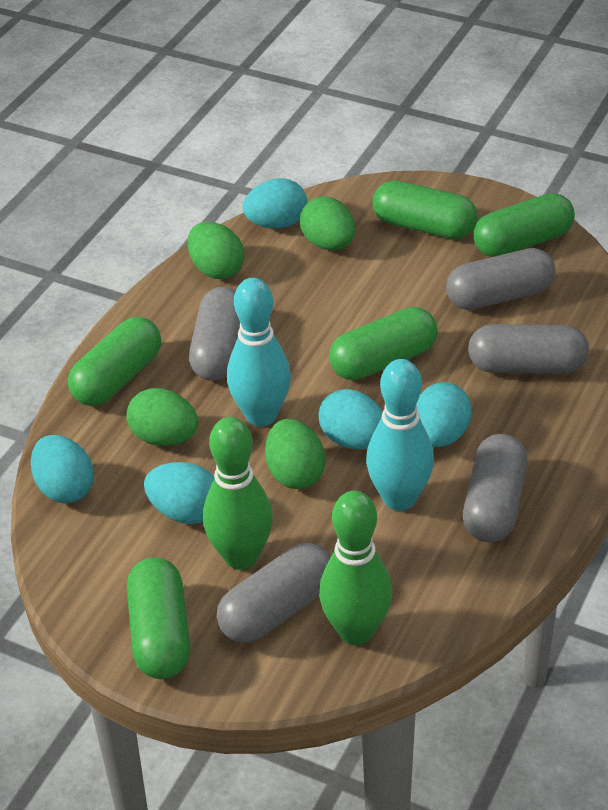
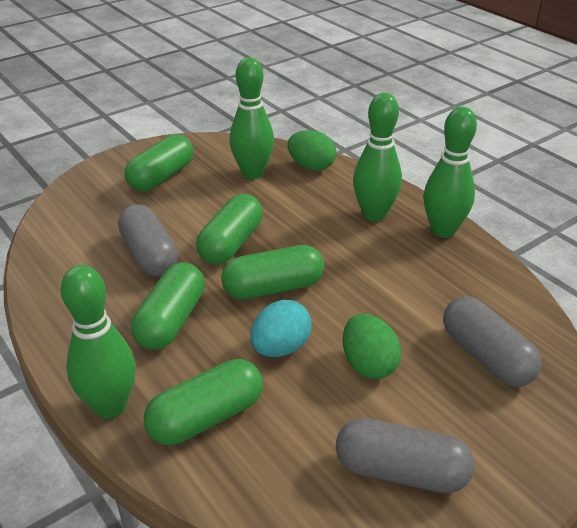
green bowling pin: 2 -> 4
green egg: 4 -> 2
grey capsule: 5 -> 3
turquoise bowling pin: 2 -> 0
turquoise egg: 5 -> 1

